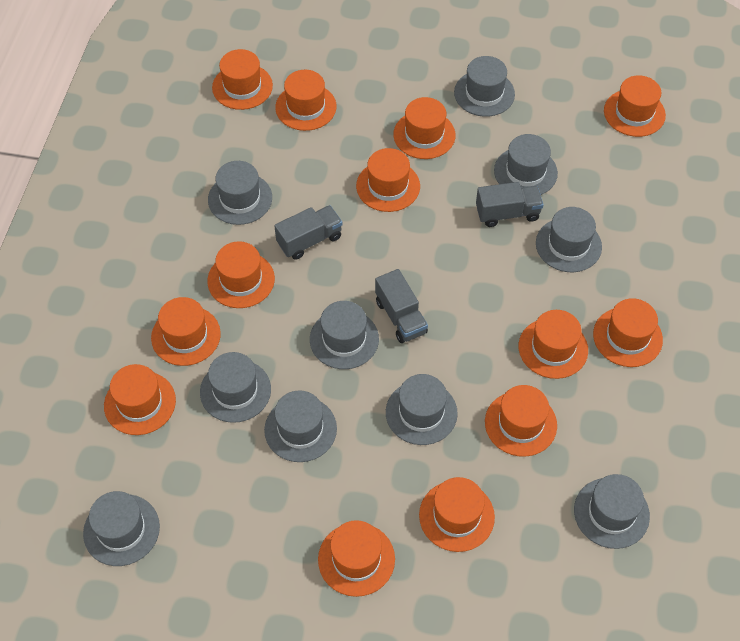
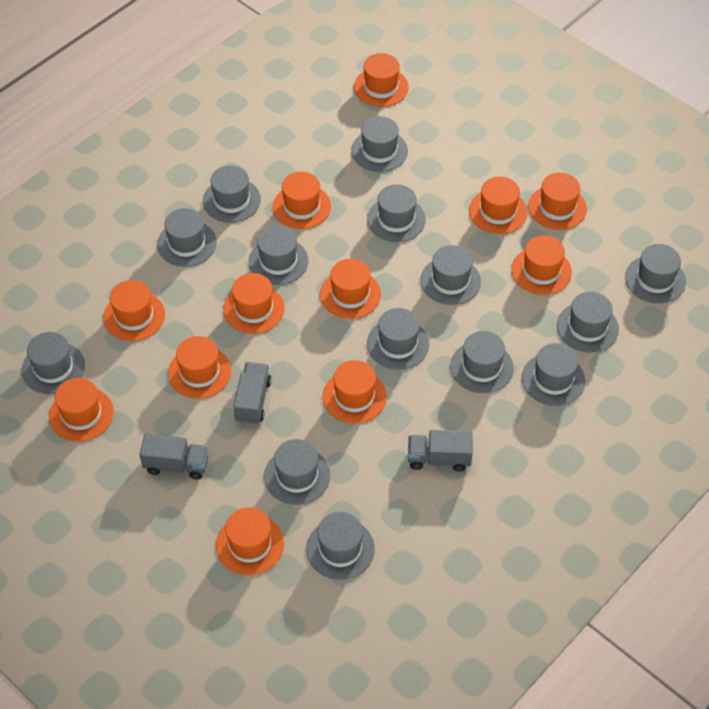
grey hat: 10 -> 14
orange hat: 13 -> 12

